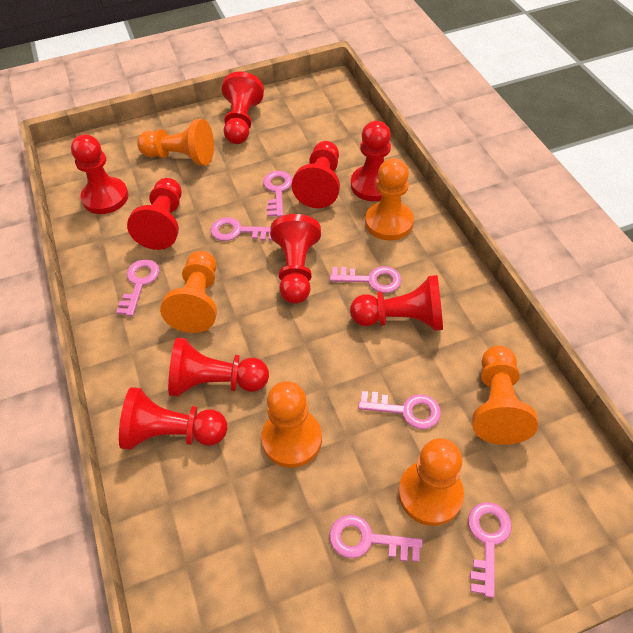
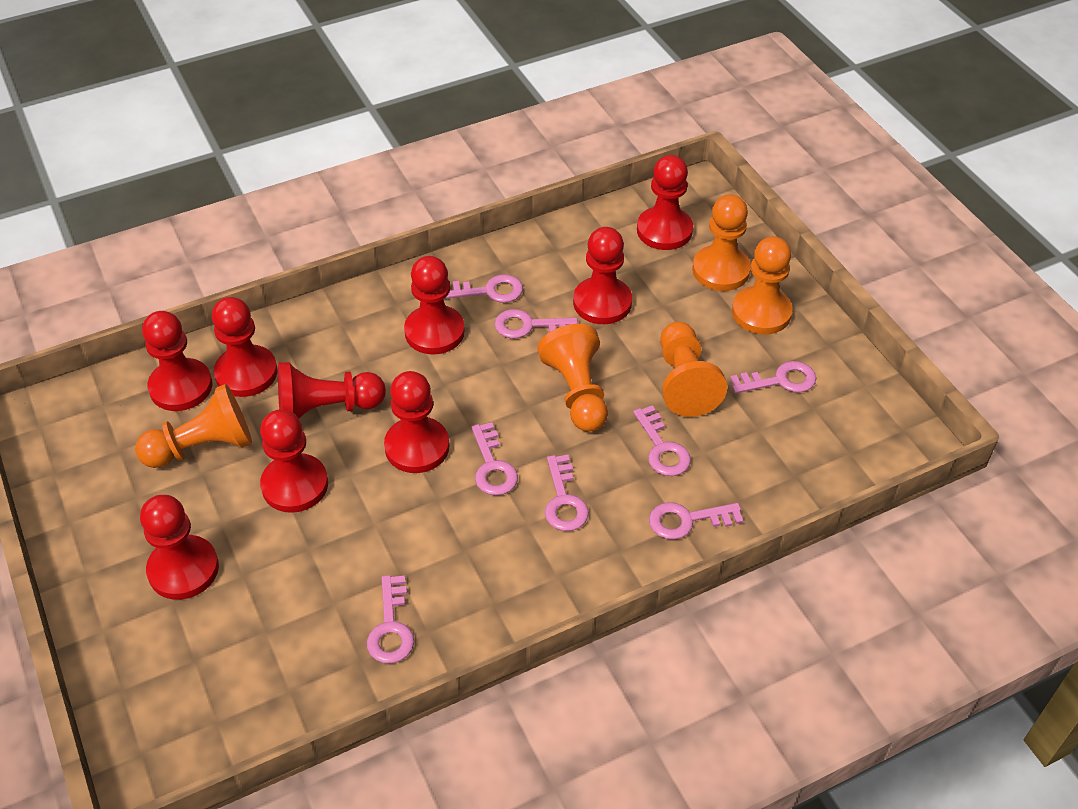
orange pawn: 6 -> 5
pink key: 7 -> 8

